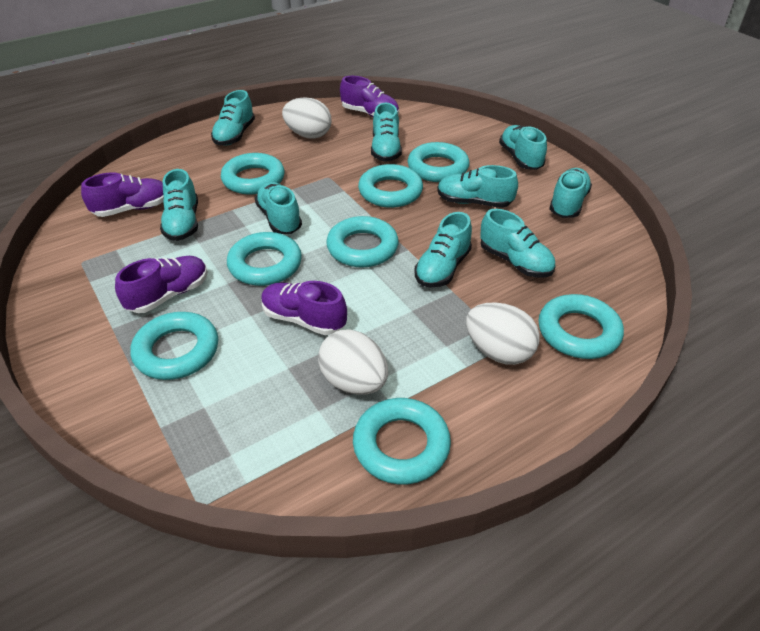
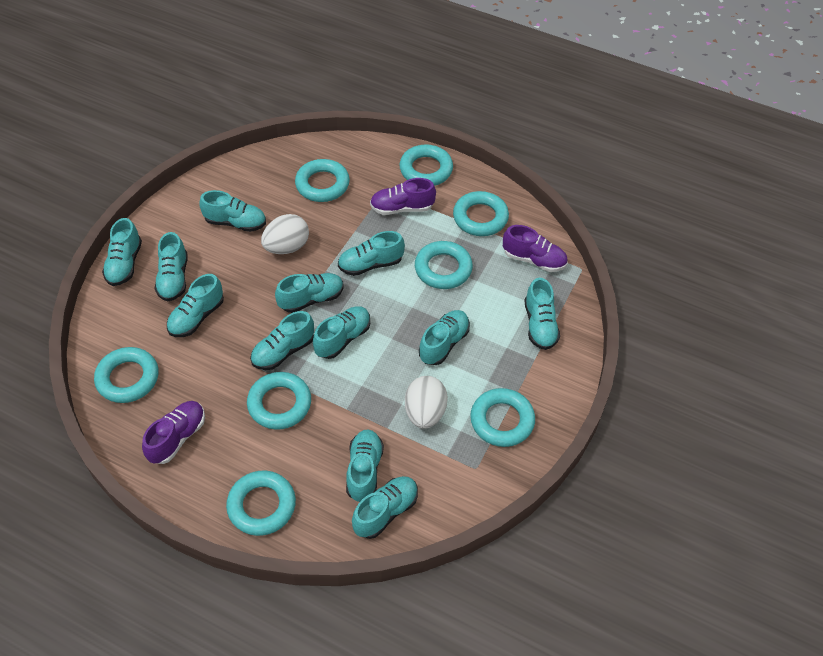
purple shoe: 4 -> 3
turquoise shoe: 9 -> 12
white egg: 3 -> 2

